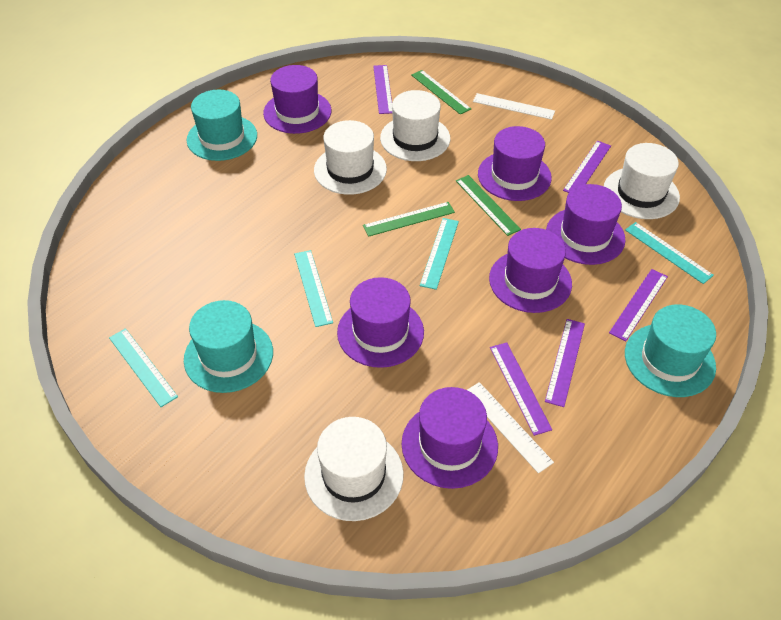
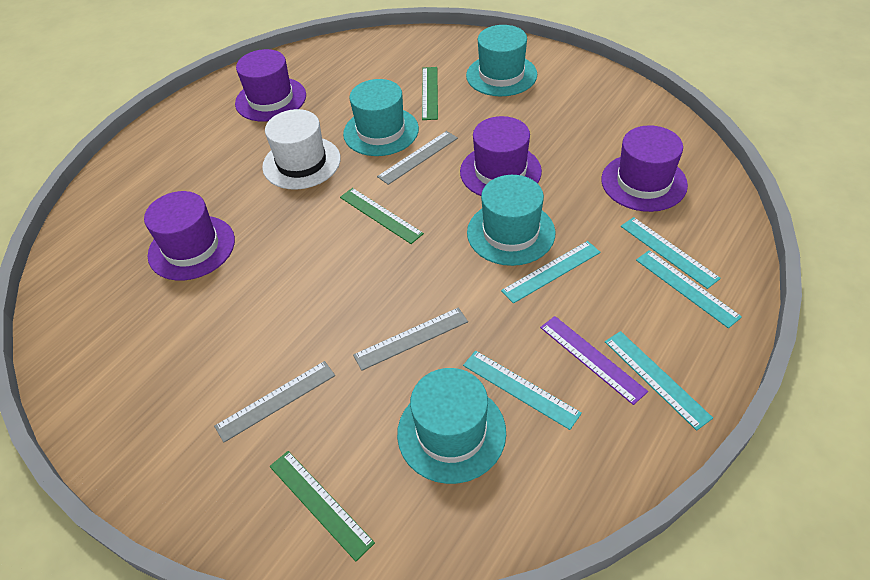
grey ruler: 0 -> 3
purple hat: 6 -> 4
purple ruler: 5 -> 1
turquoise hat: 3 -> 4
turquoise ruler: 4 -> 5
white hat: 4 -> 1
white ruler: 2 -> 0

